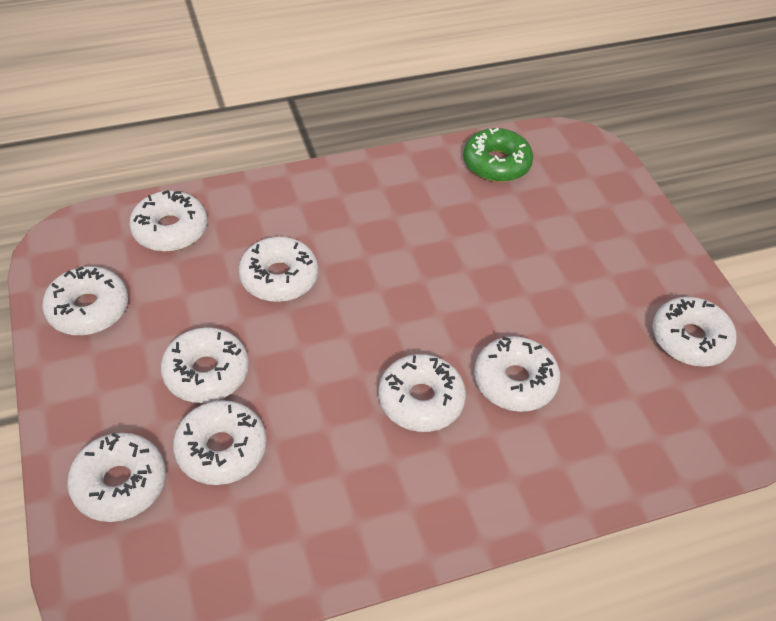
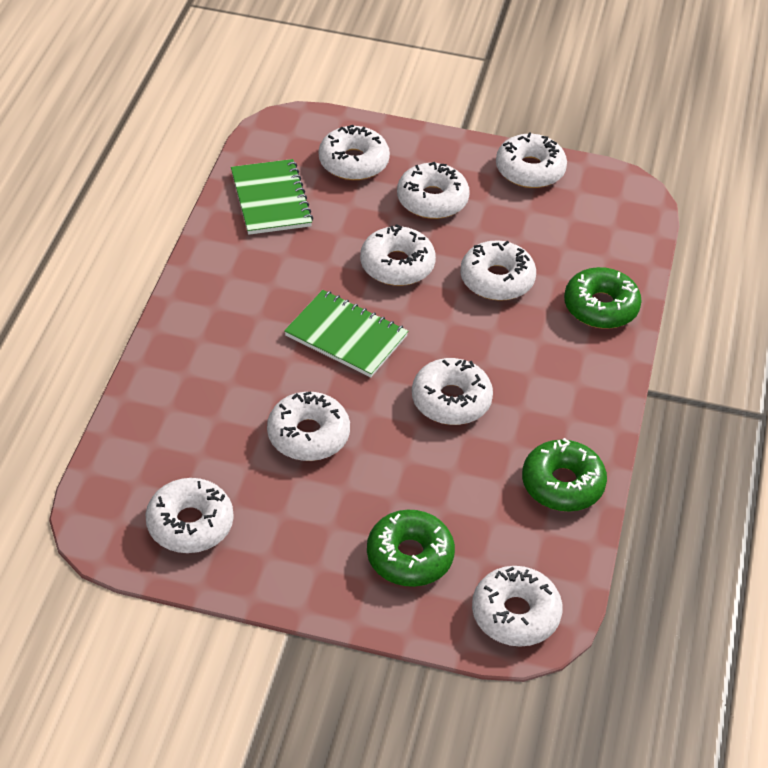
green donut: 1 -> 3
green notebook: 0 -> 2

